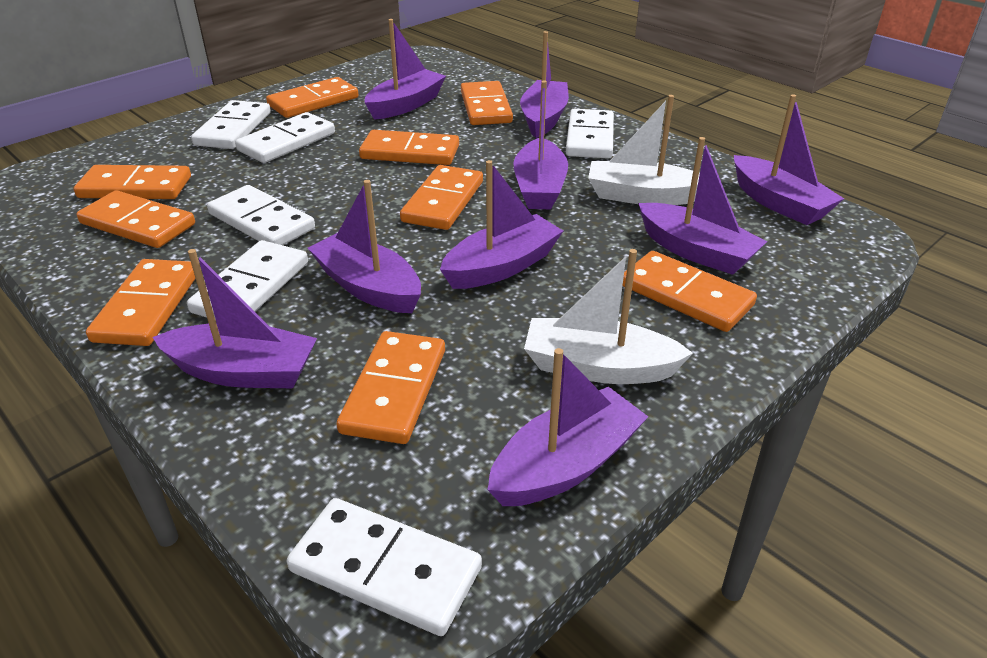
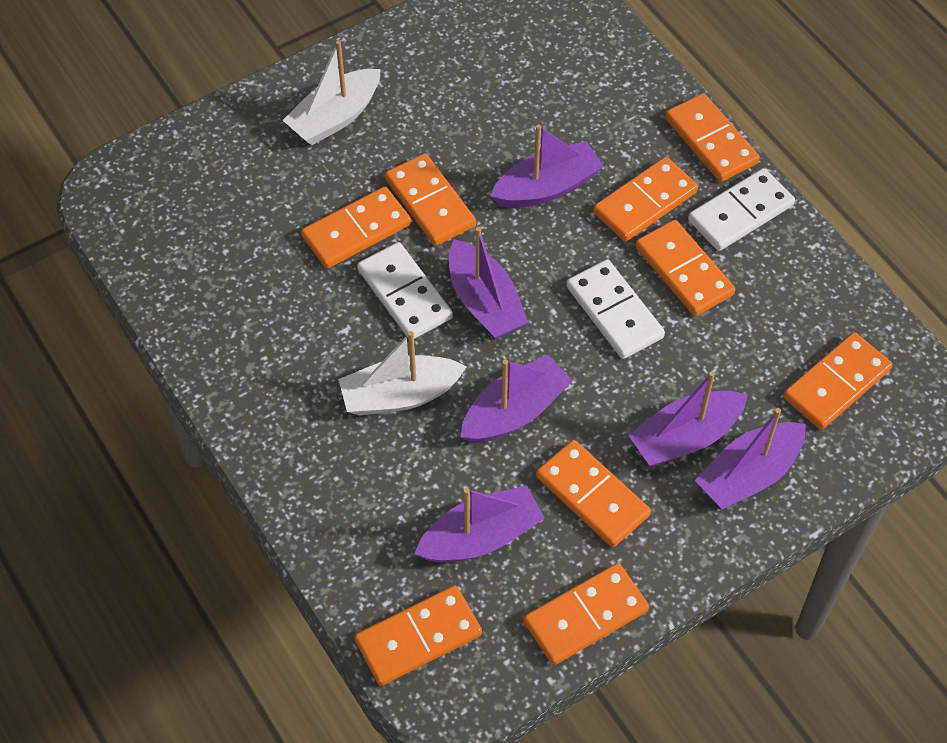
purple boat: 9 -> 6
white domino: 6 -> 3

